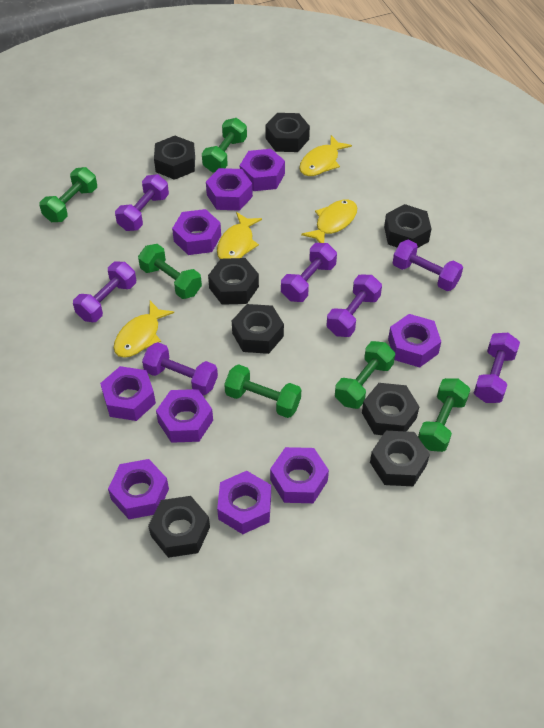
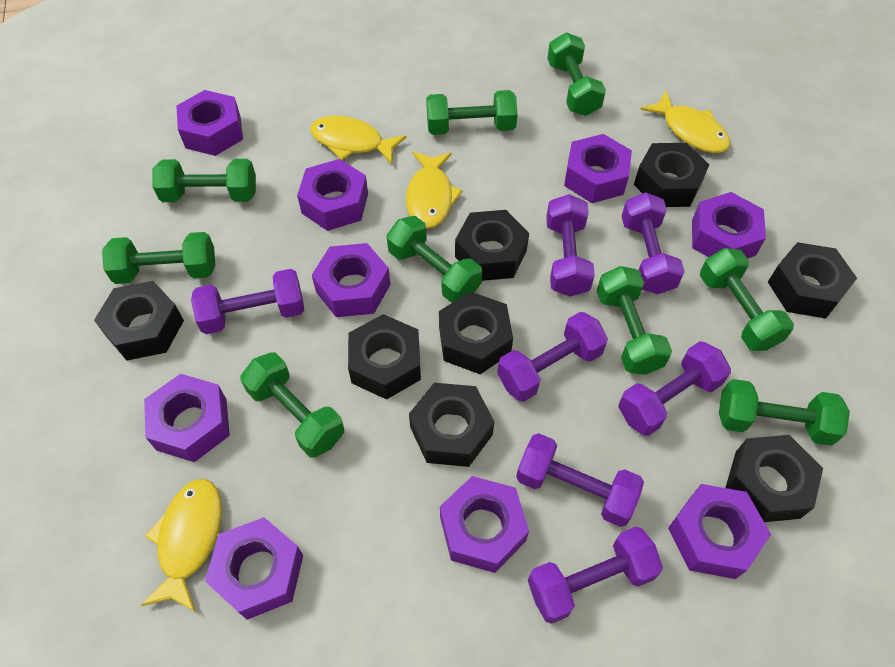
green dumbbell: 6 -> 9

